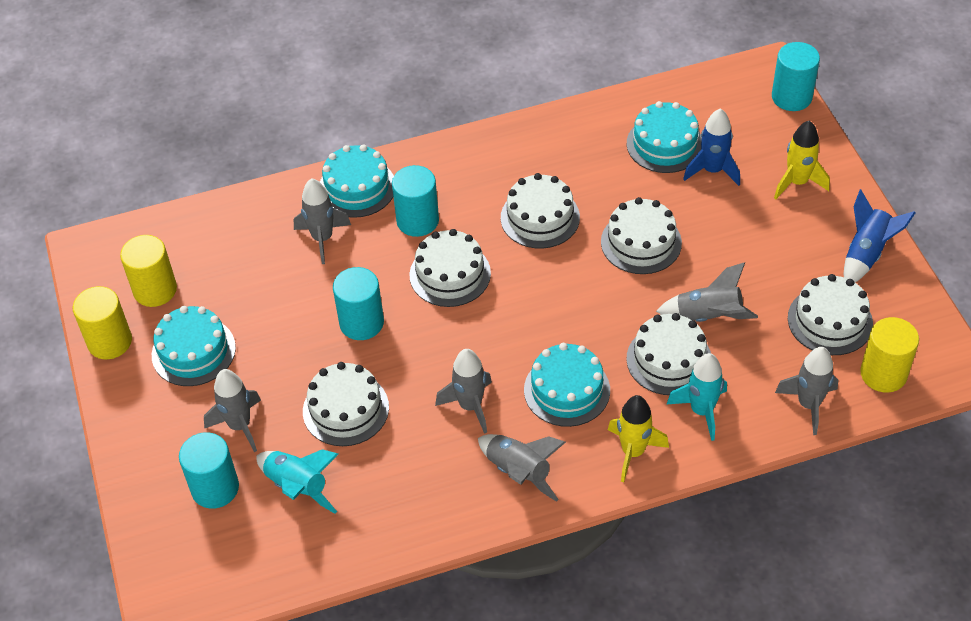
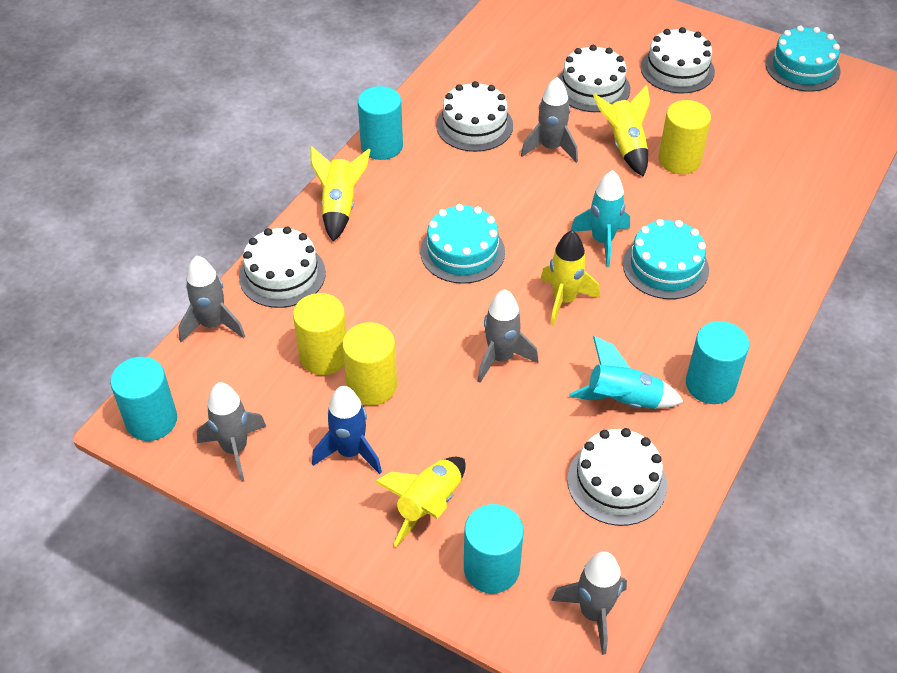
blue rocket: 2 -> 1
grey rocket: 6 -> 5
turquoise cake: 4 -> 3
white cake: 6 -> 5
yellow rocket: 2 -> 4

